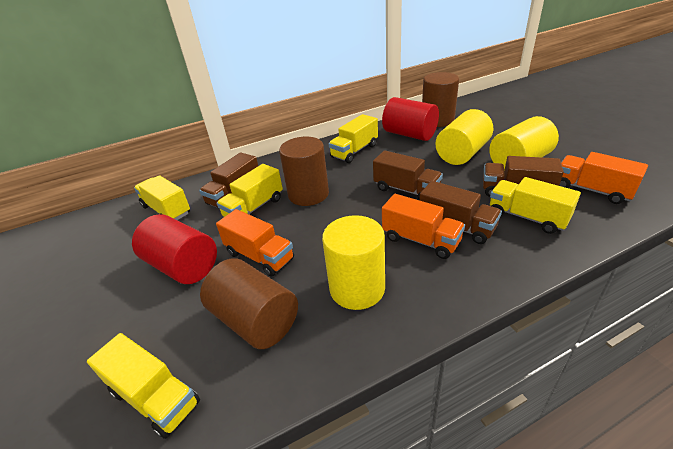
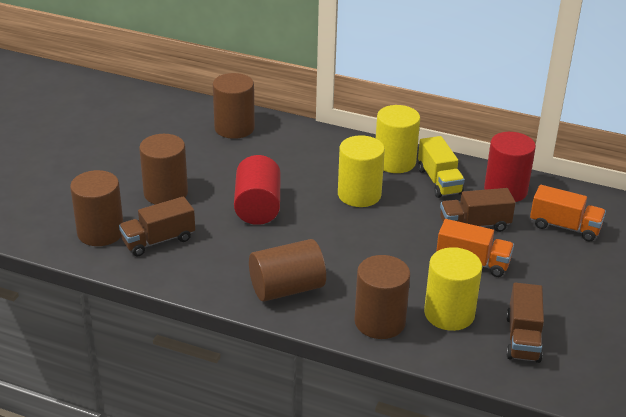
brown cylinder: 3 -> 5
brown truck: 4 -> 3
orange truck: 3 -> 2
yellow truck: 5 -> 1

